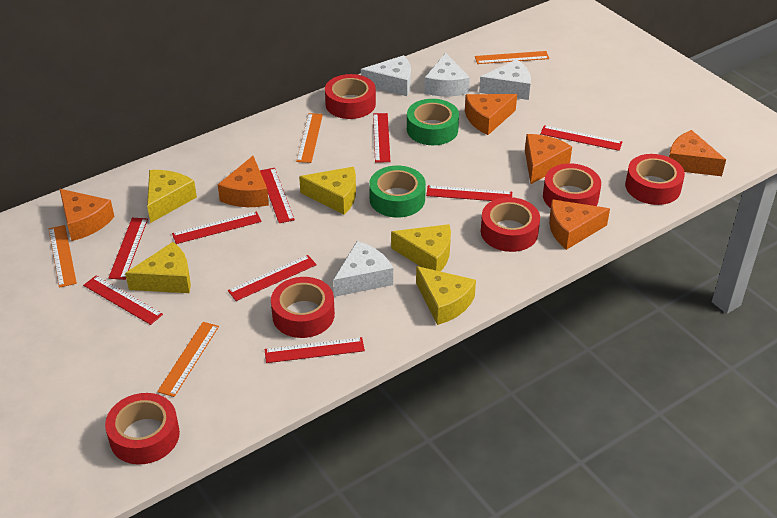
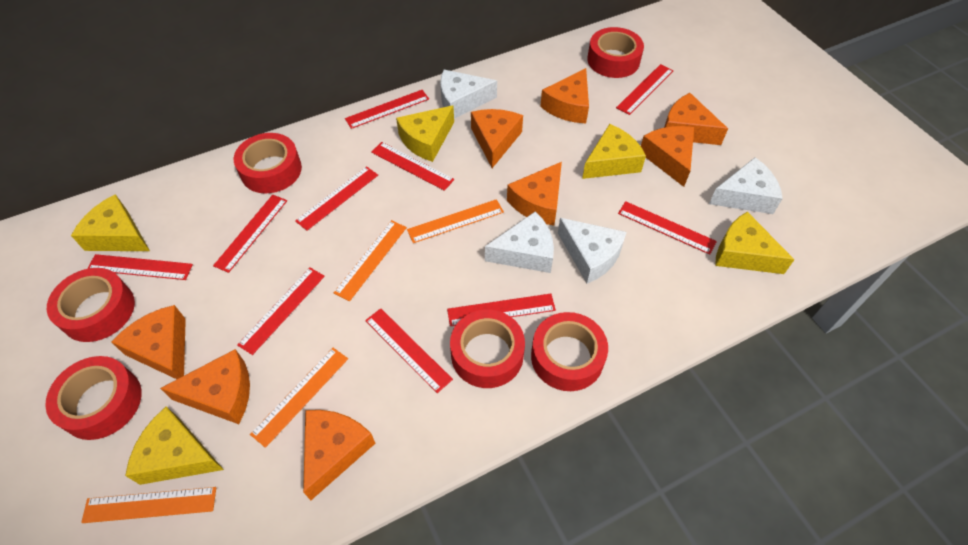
green tape: 2 -> 0
orange cheese: 6 -> 8
red ruler: 9 -> 10

